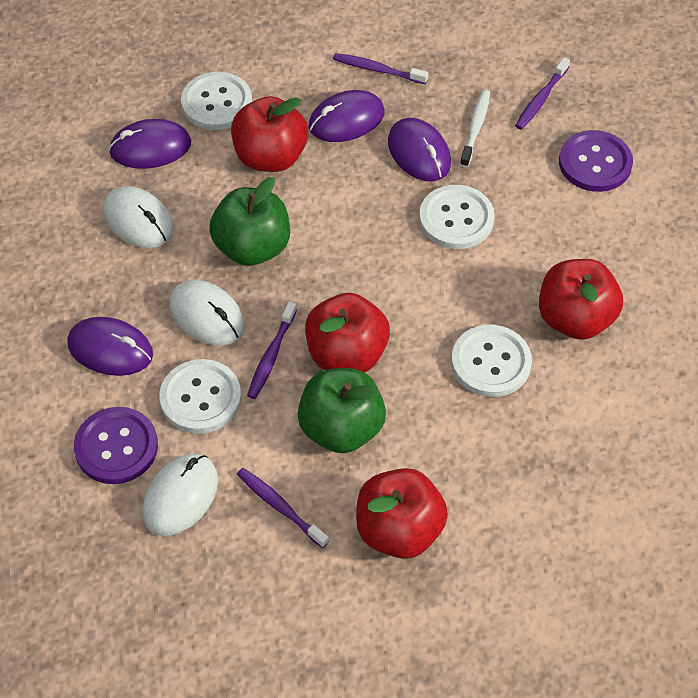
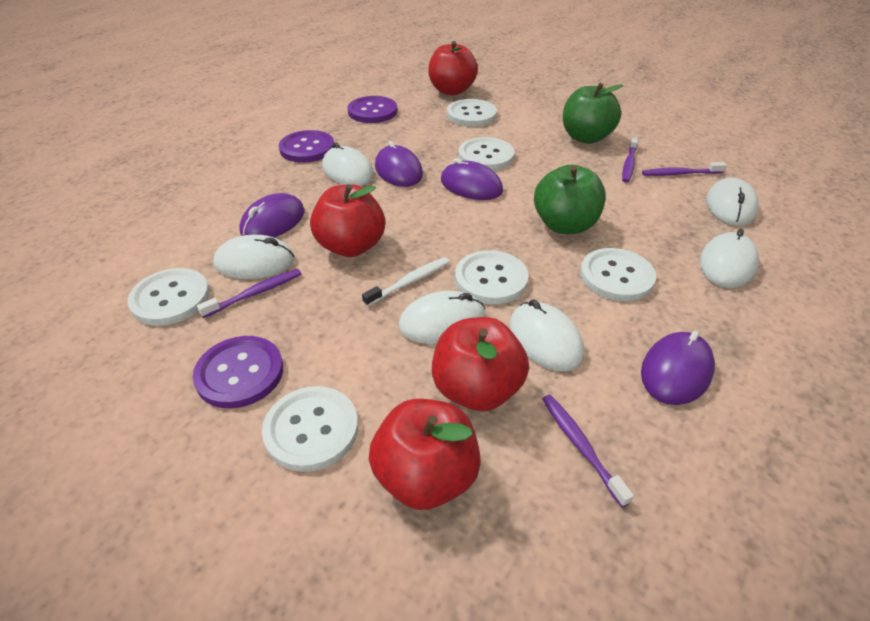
purple button: 2 -> 3
white button: 4 -> 6
white mouse: 3 -> 6

